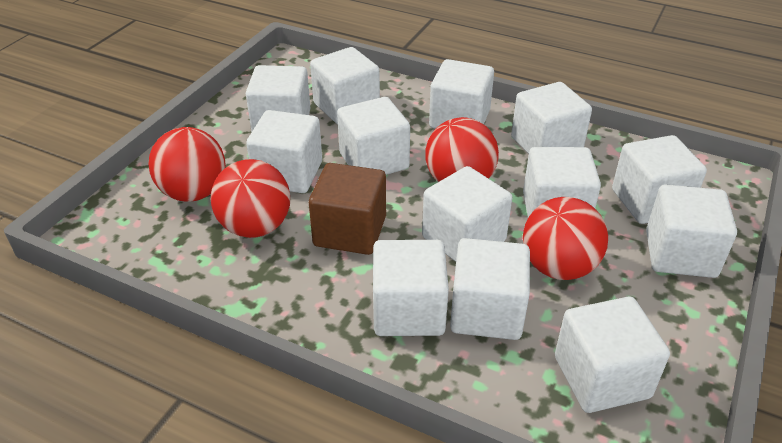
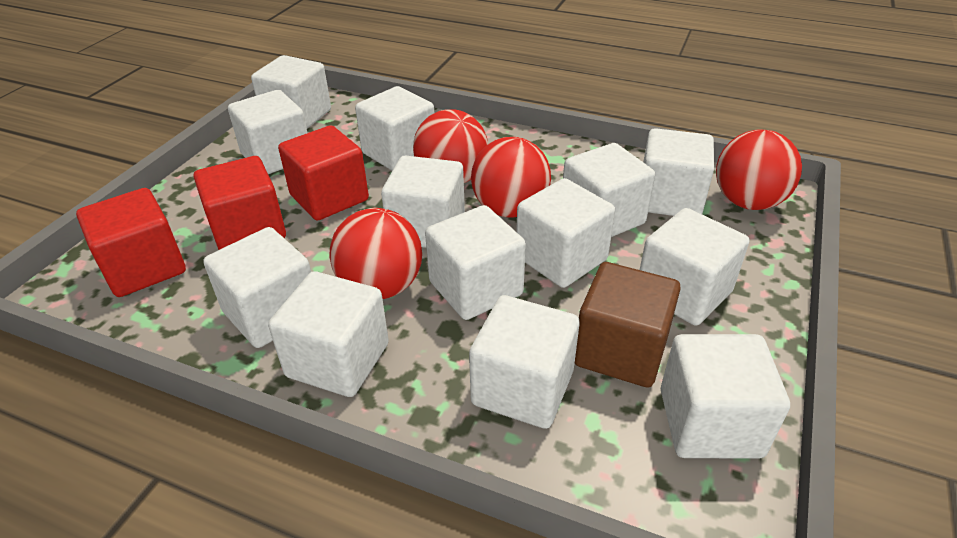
red cube: 0 -> 3

